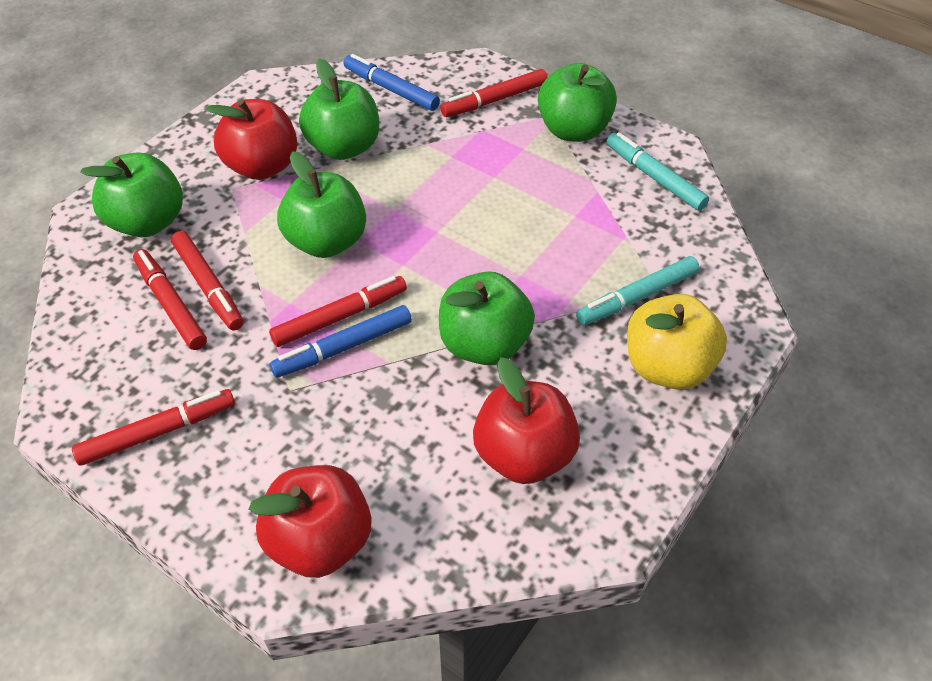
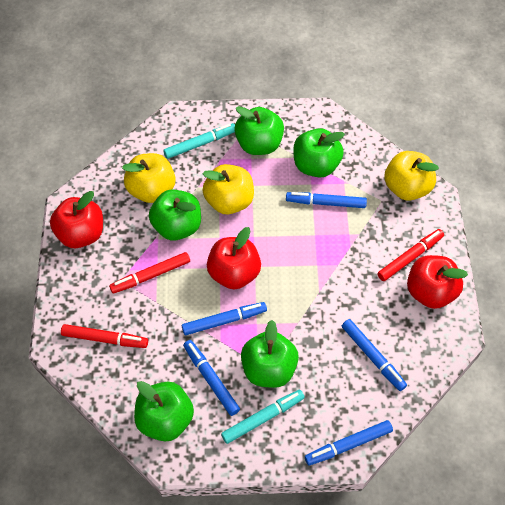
blue marker: 2 -> 5
red marker: 5 -> 3
yellow apple: 1 -> 3

